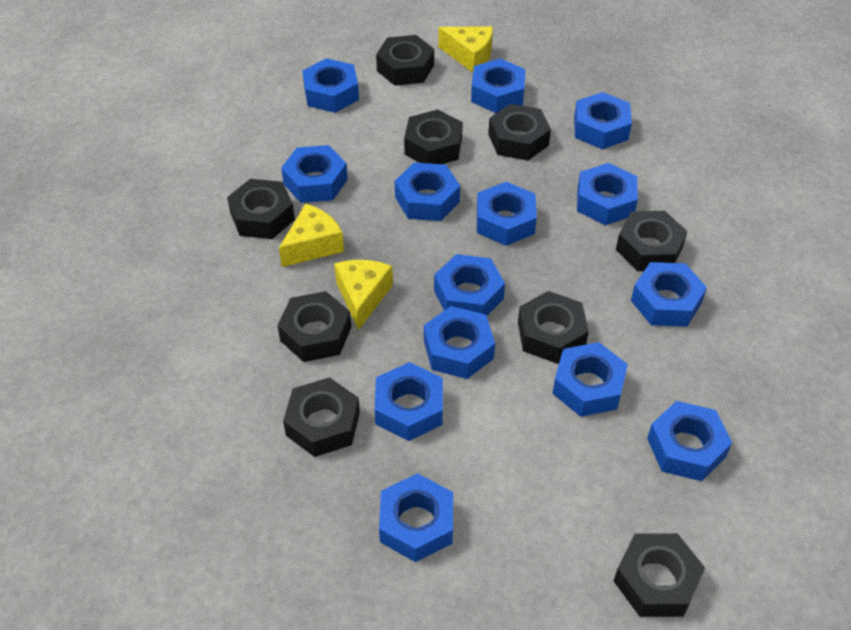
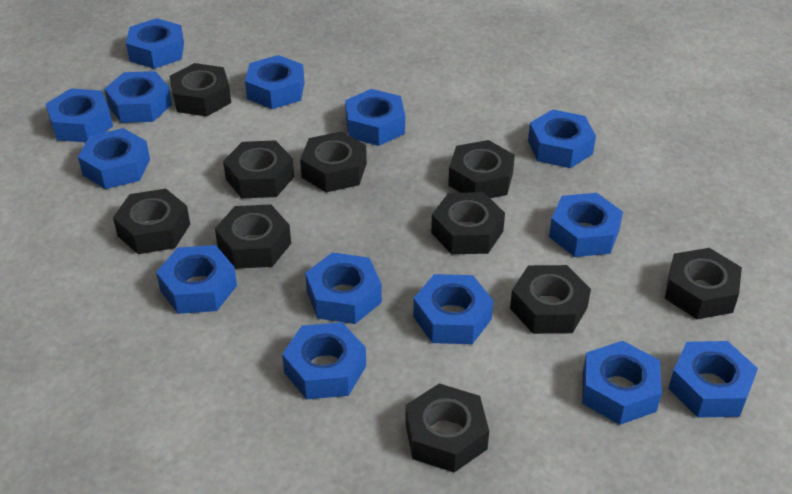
black nut: 9 -> 10
yellow cheese: 3 -> 0

